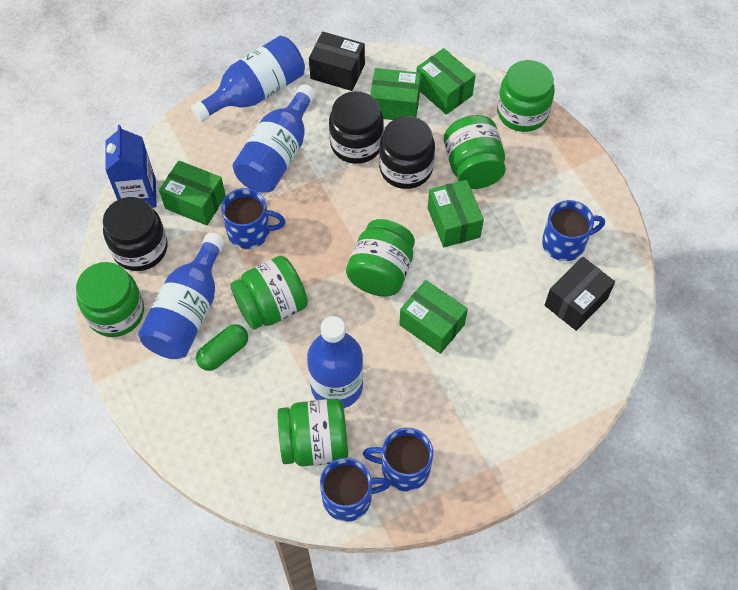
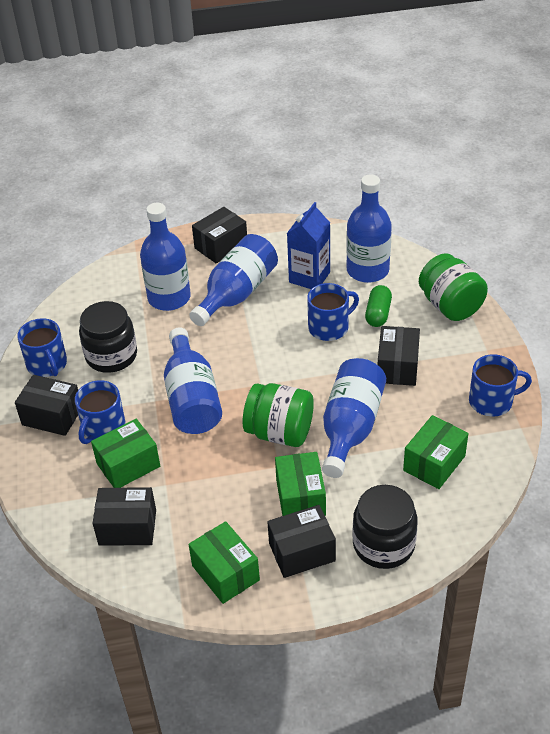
black box: 2 -> 5
black jar: 3 -> 2
blue bottle: 4 -> 5
green box: 5 -> 4
green jar: 6 -> 2

